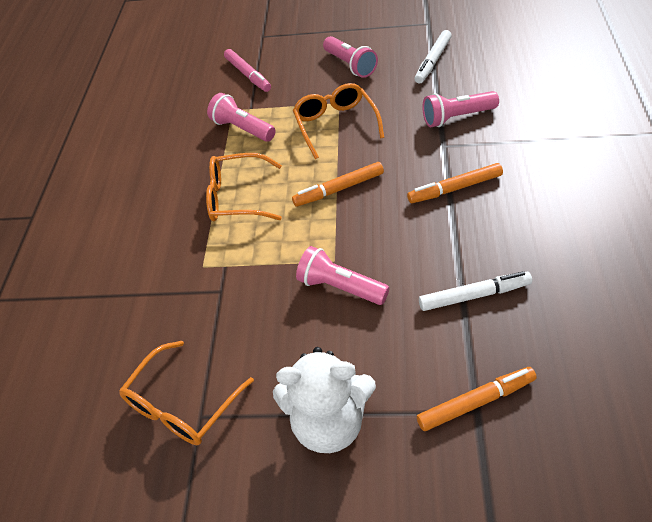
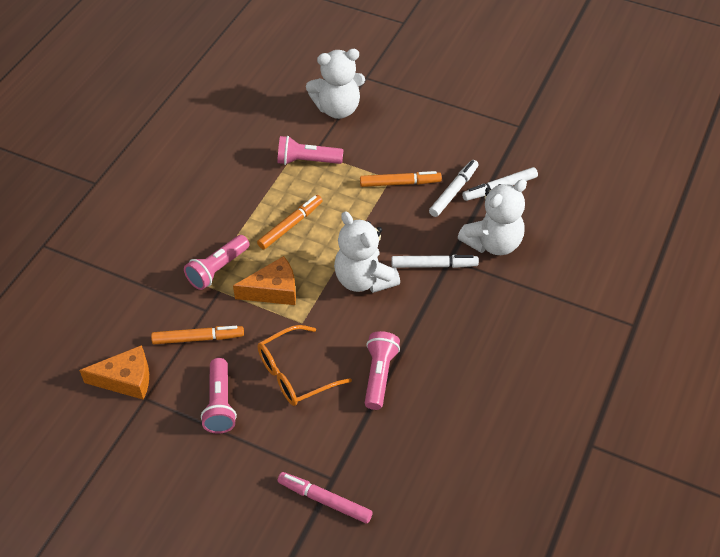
orange cheese: 0 -> 2
orange glasses: 3 -> 1
white marker: 2 -> 3
white teddy bear: 1 -> 3

